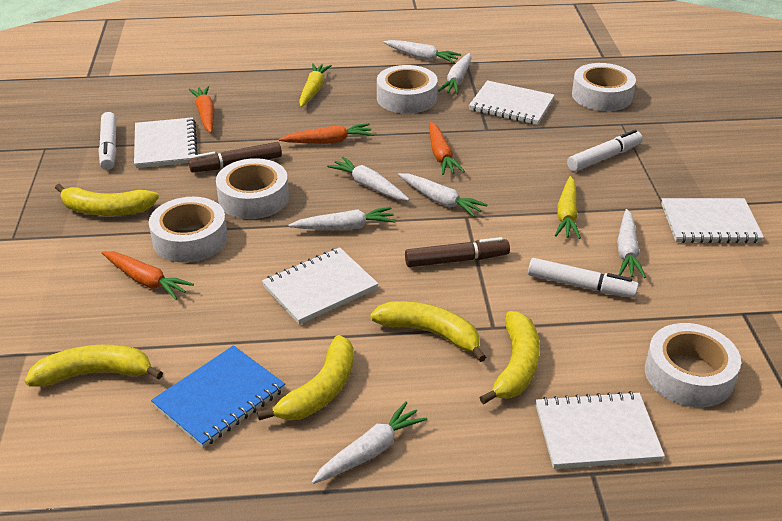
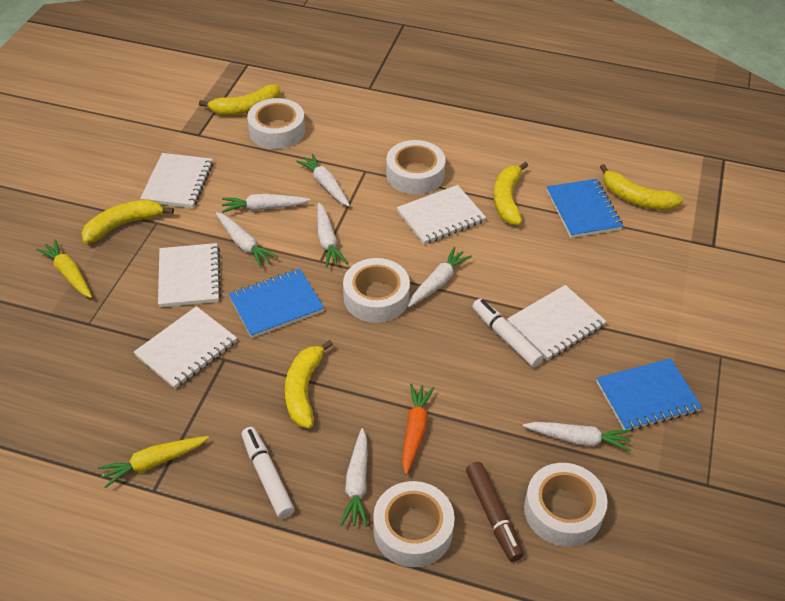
blue notebook: 1 -> 3
brown marker: 2 -> 1
orange carrot: 4 -> 1
white marker: 3 -> 2

